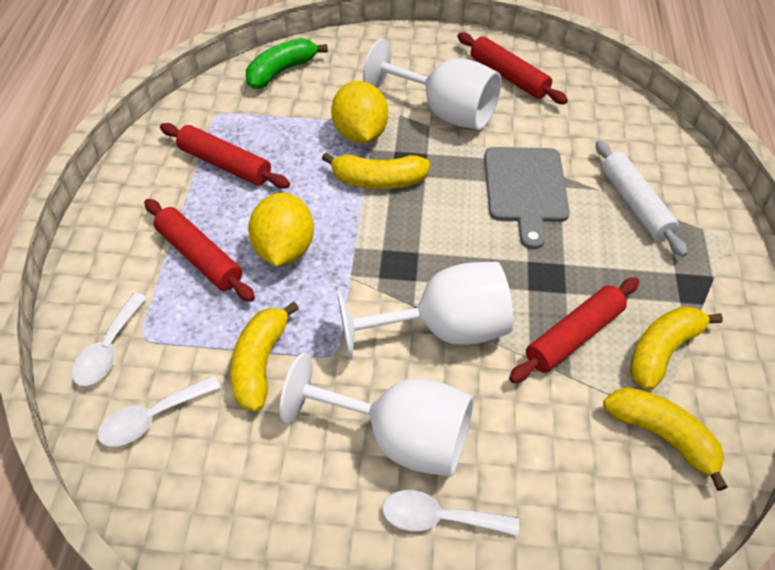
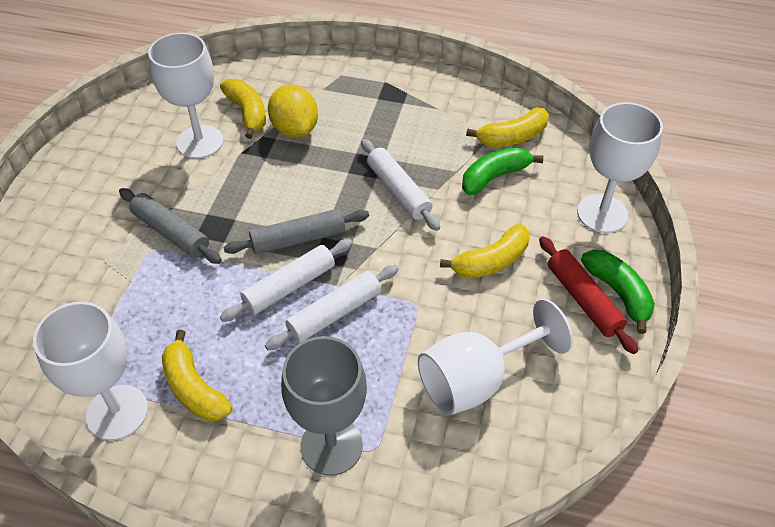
green banana: 1 -> 2
grey cutting board: 1 -> 0
grey goblet: 0 -> 1
grey rolling pin: 0 -> 2
red rolling pin: 4 -> 1
white goblet: 3 -> 4
white rolling pin: 1 -> 3
white spoon: 3 -> 0
yellow lemon: 2 -> 1

